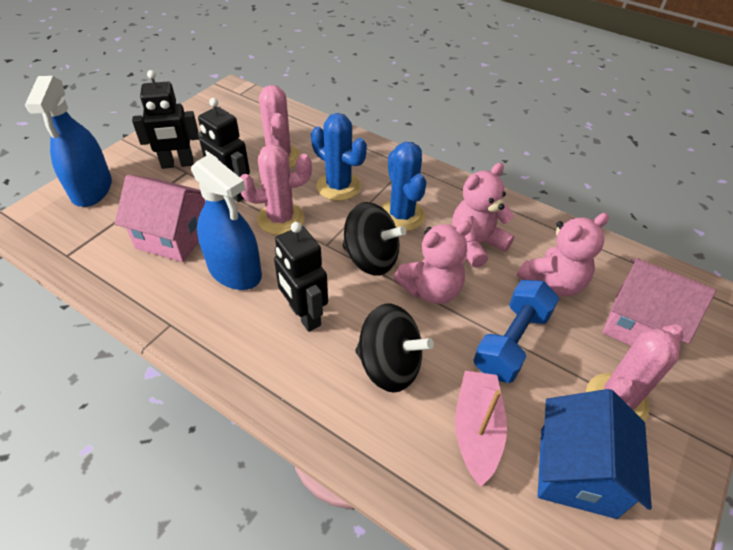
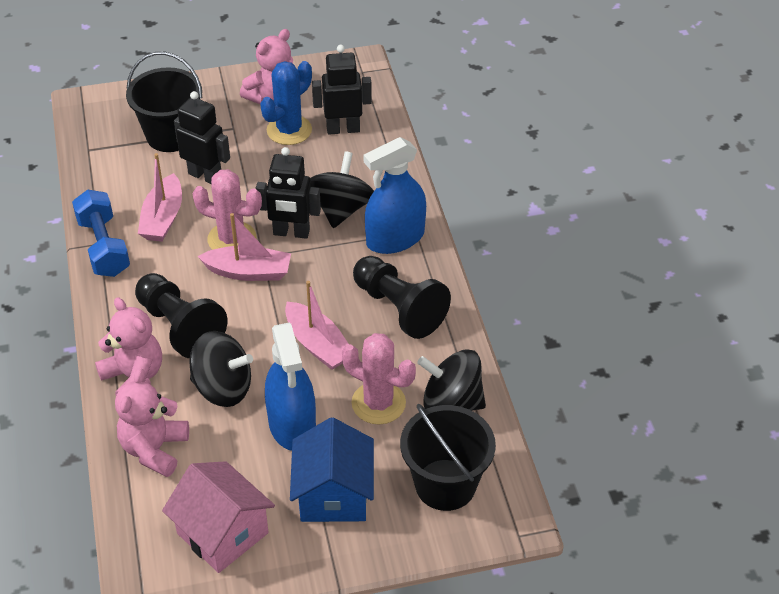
black bucket: 0 -> 2
black pawn: 0 -> 2
black spinning top: 2 -> 3
blue cactus: 2 -> 1
pink boat: 1 -> 3
pink cactus: 3 -> 2
pink house: 2 -> 1

